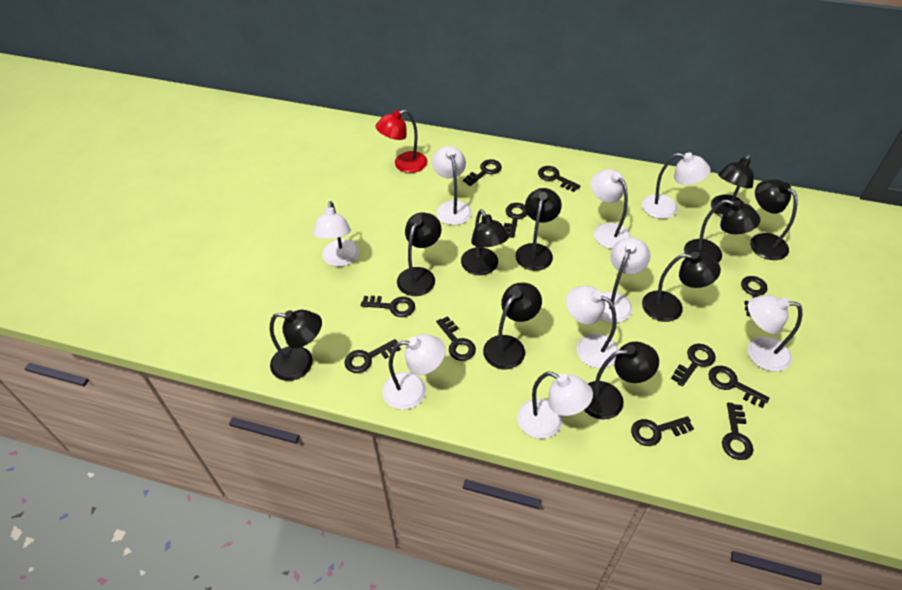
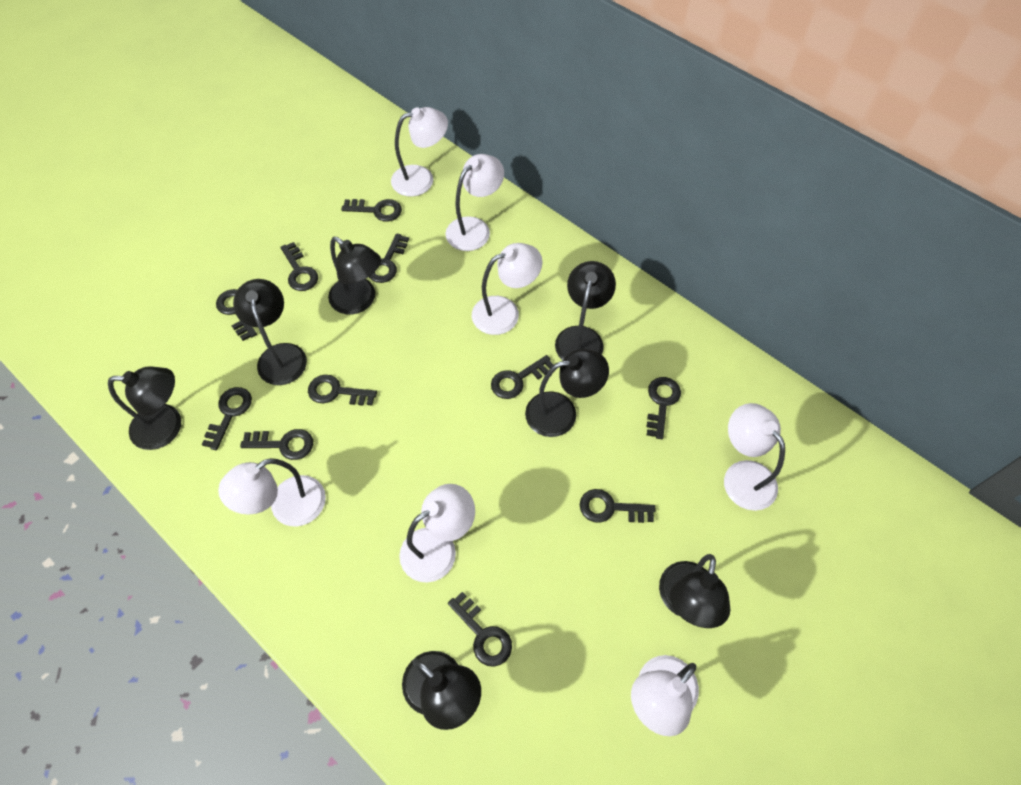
black lamp: 10 -> 7
red lamp: 1 -> 0
white lamp: 9 -> 7

